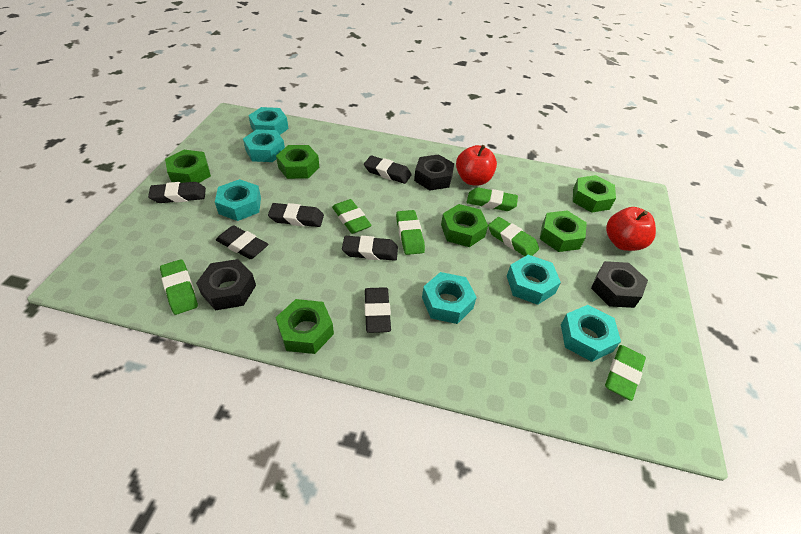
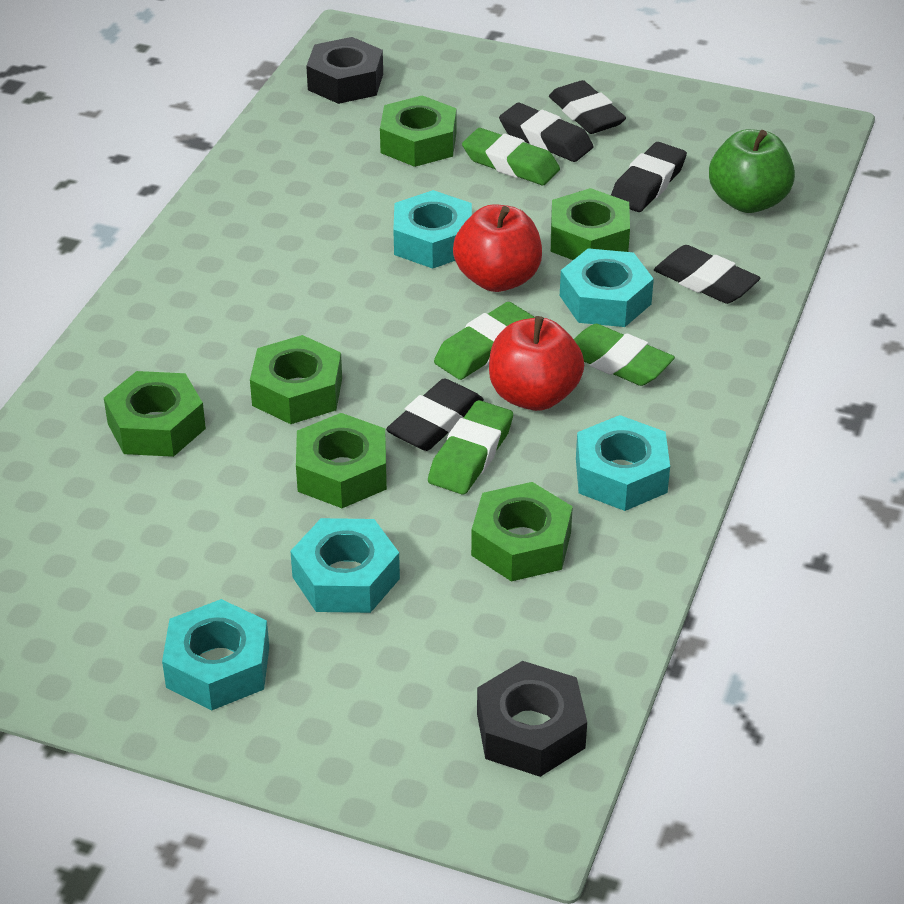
black eraser: 6 -> 5
black nut: 3 -> 2
green apple: 0 -> 1
green eraser: 6 -> 4
turquoise nut: 6 -> 5

